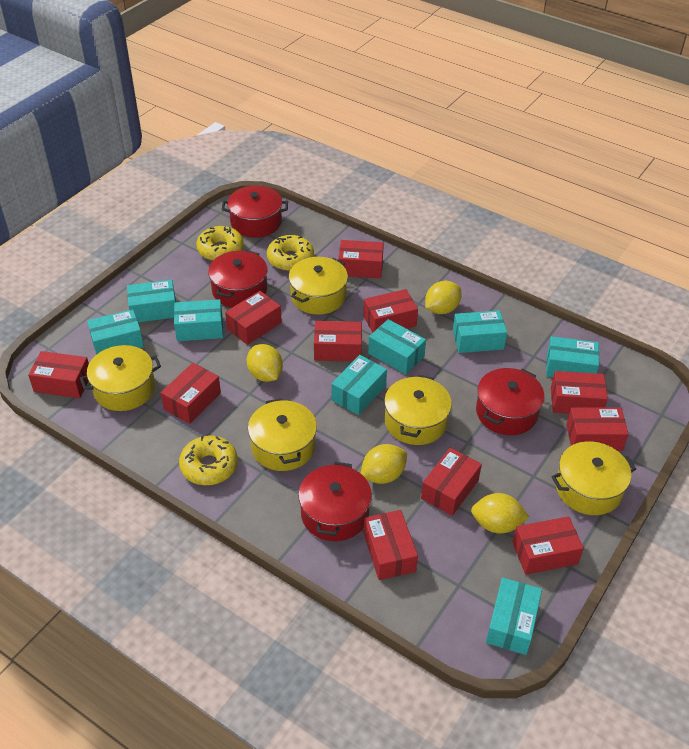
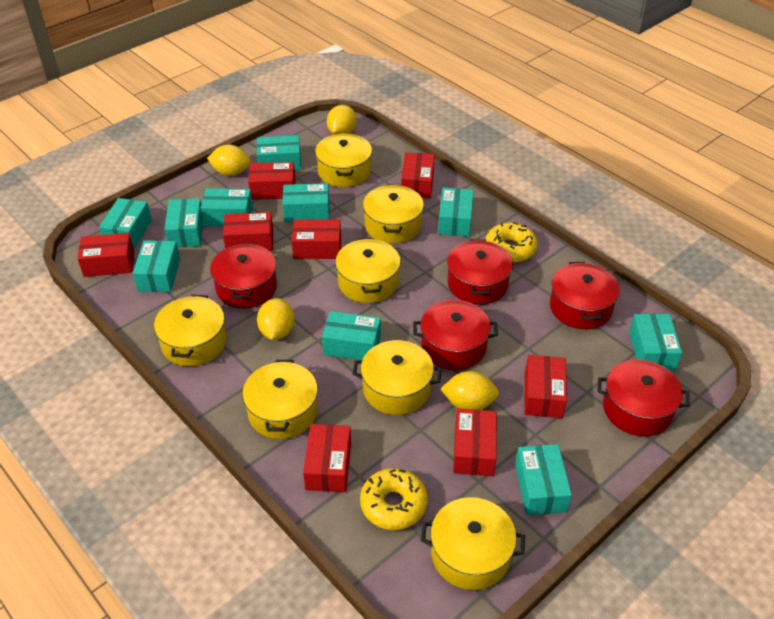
red box: 11 -> 8
red pot: 4 -> 5
turquoise box: 8 -> 10
yellow donut: 3 -> 2
yellow pot: 5 -> 7

